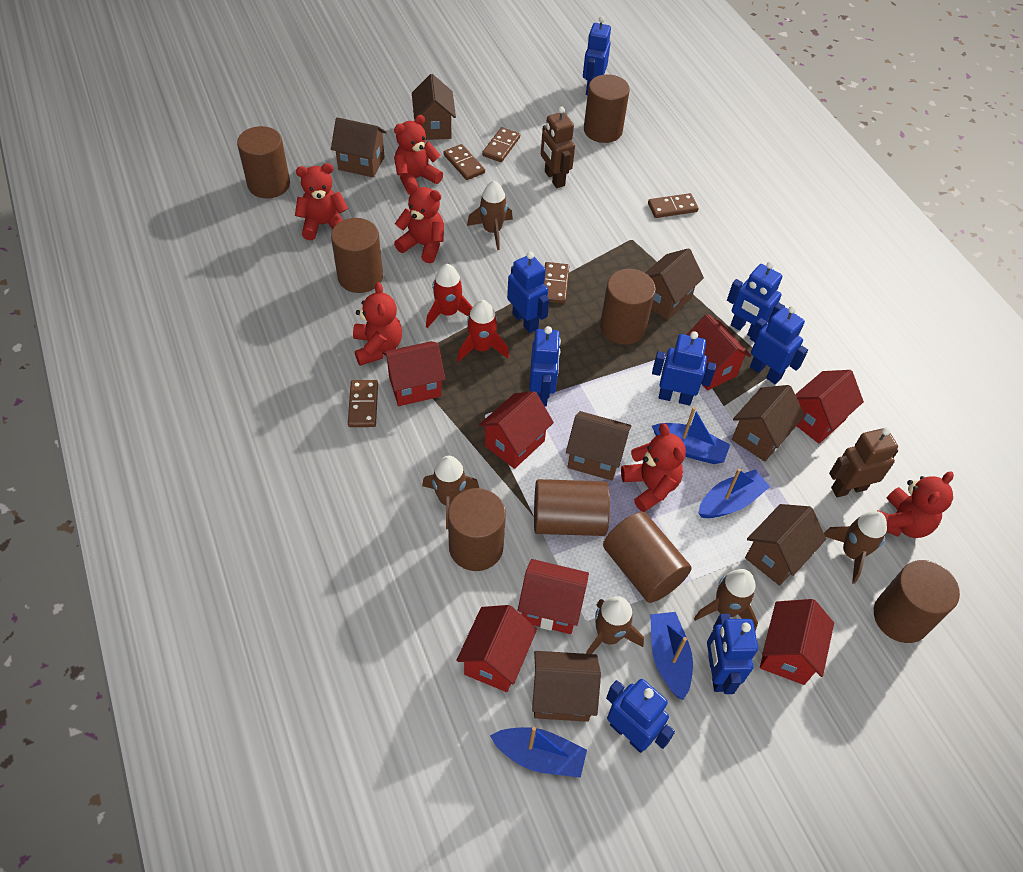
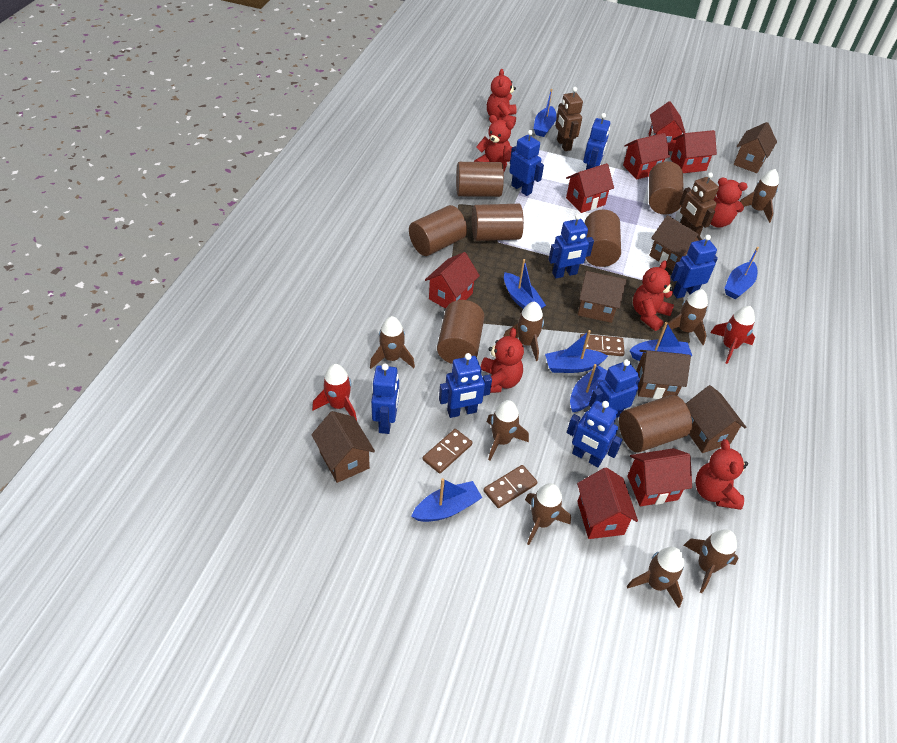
blue boat: 4 -> 7
brown cylinder: 8 -> 7
brown domino: 5 -> 3
brown house: 7 -> 6
brown rocket: 5 -> 8

